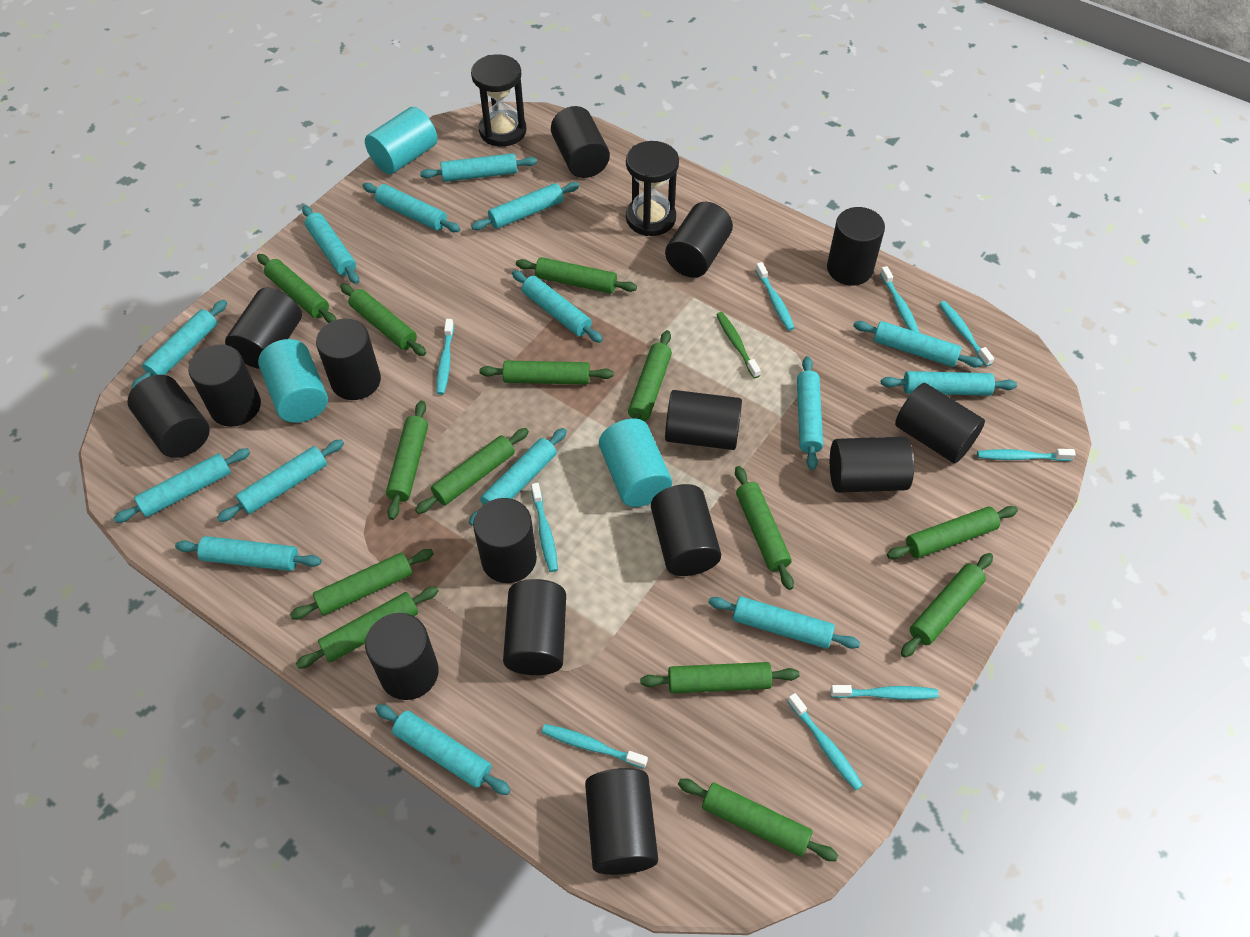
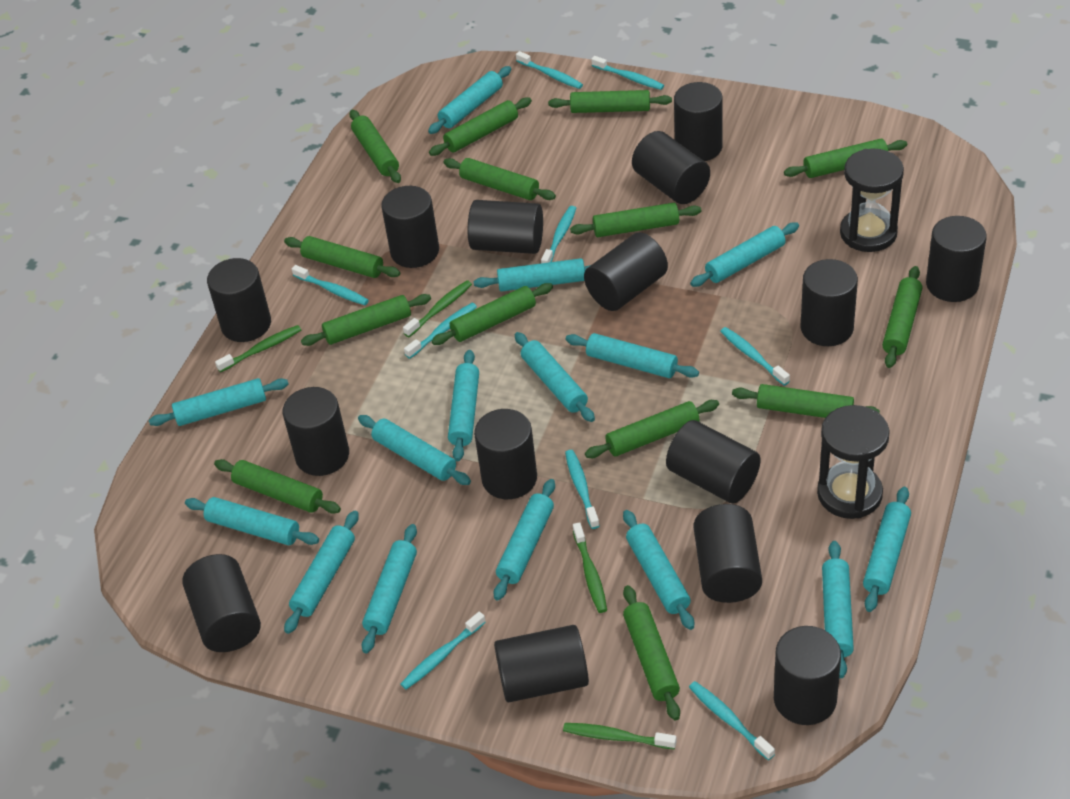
green toothbrush: 1 -> 4
turquoise cylinder: 3 -> 0

